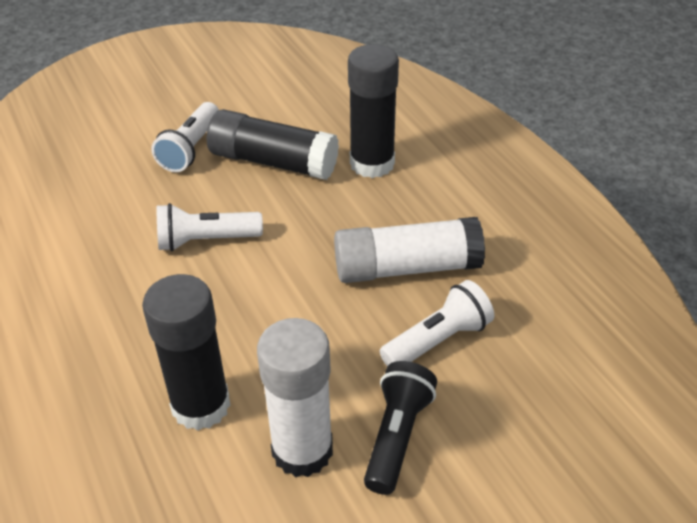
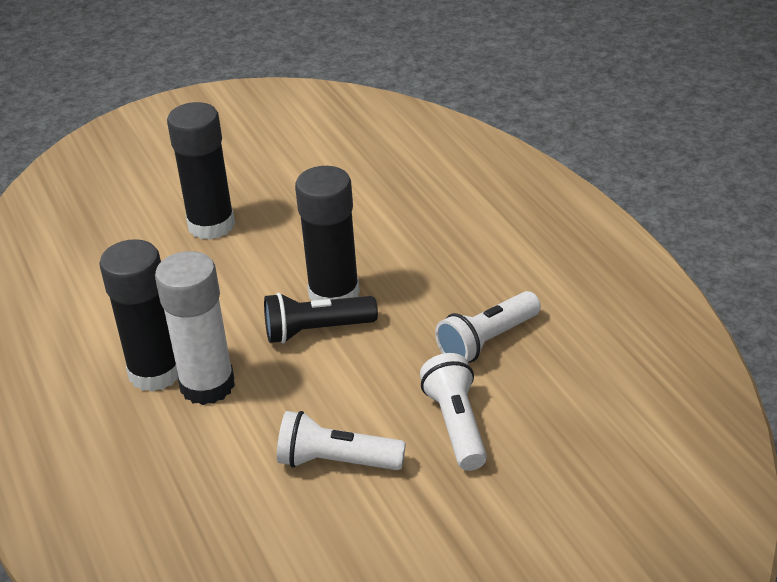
white glue stick: 2 -> 1

